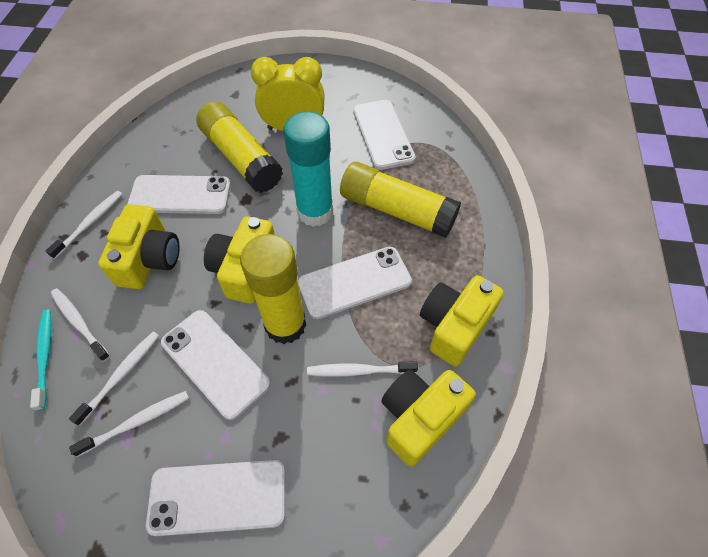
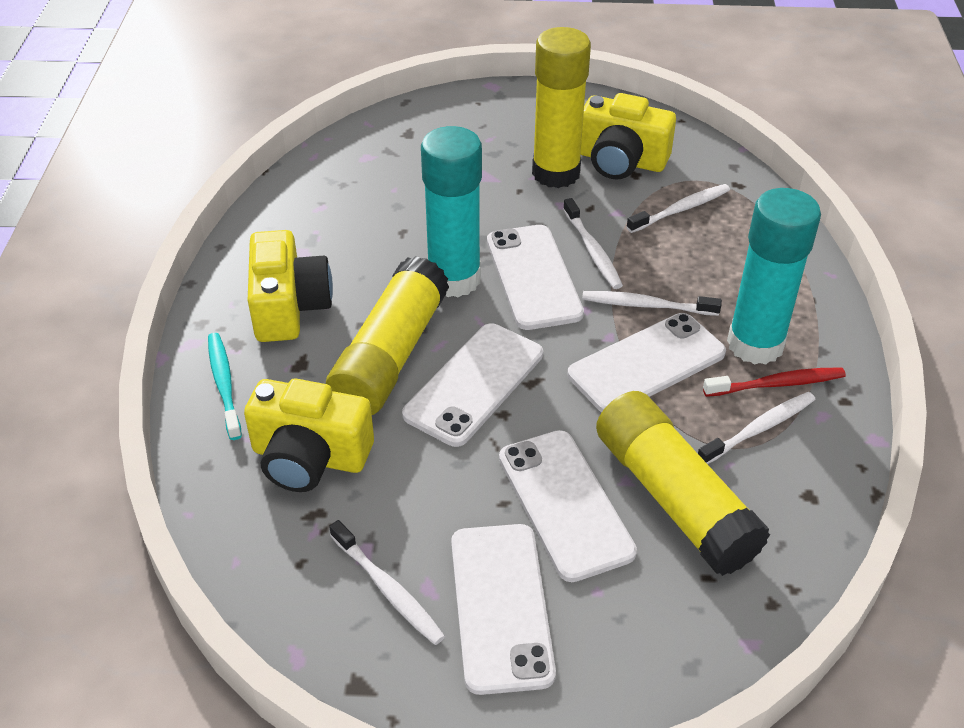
red toothbrush: 0 -> 1
turquoise glue stick: 1 -> 2
yellow camera: 4 -> 3
yellow clock: 1 -> 0

